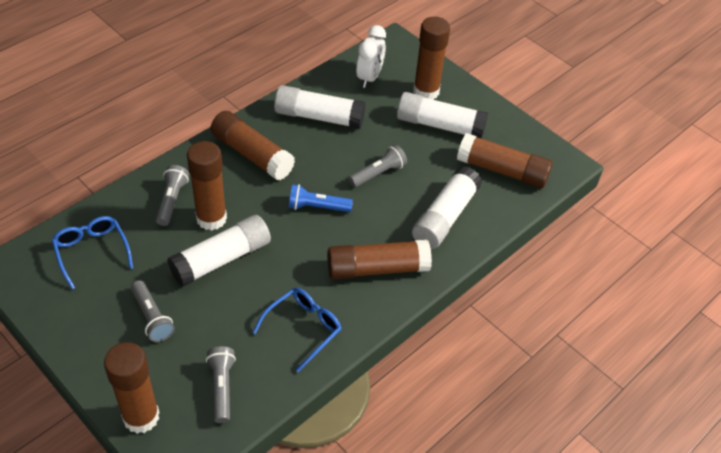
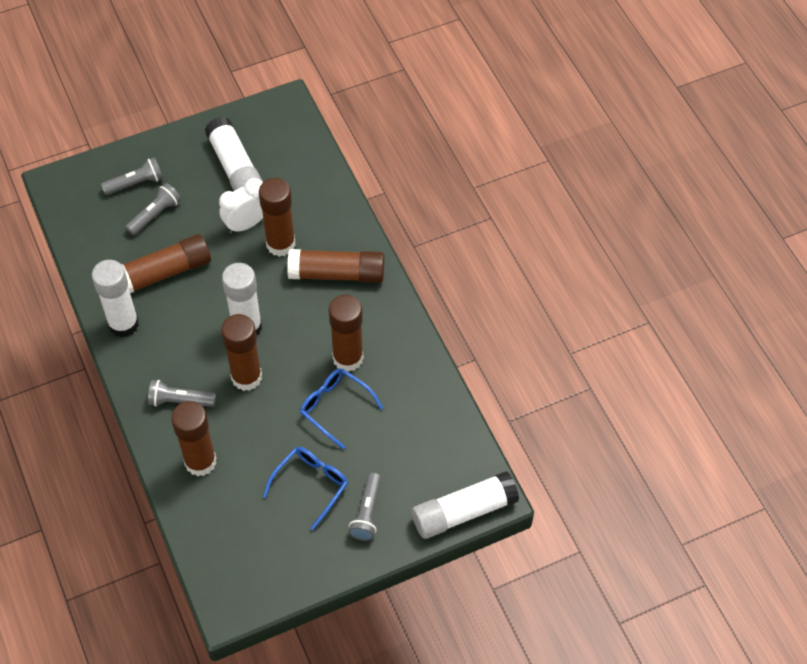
blue flashlight: 1 -> 0

